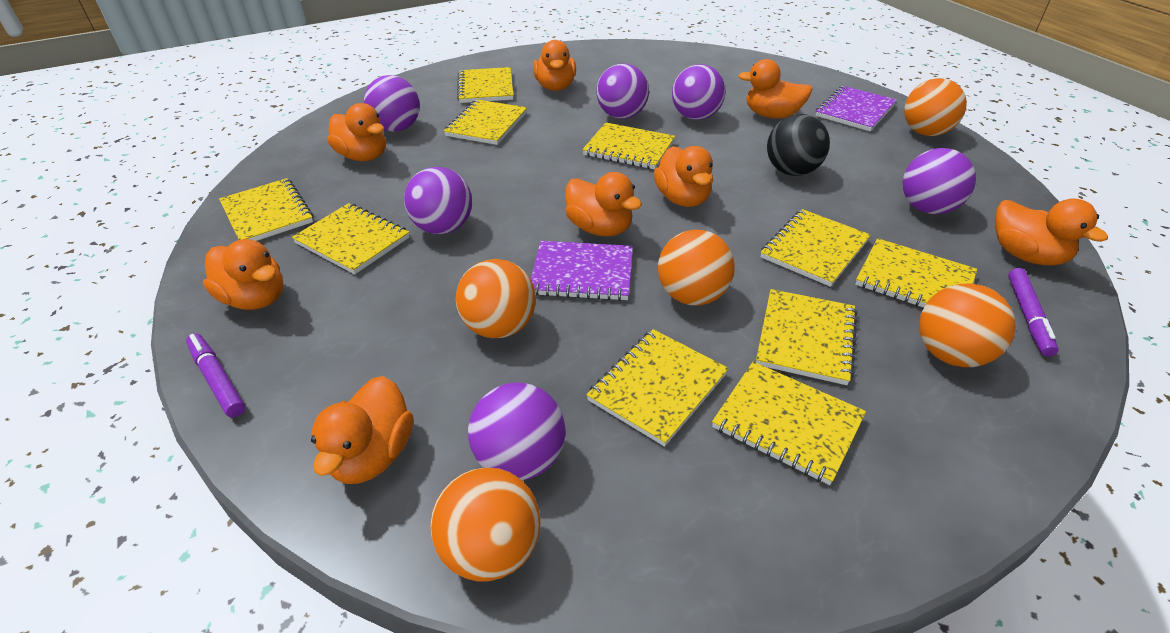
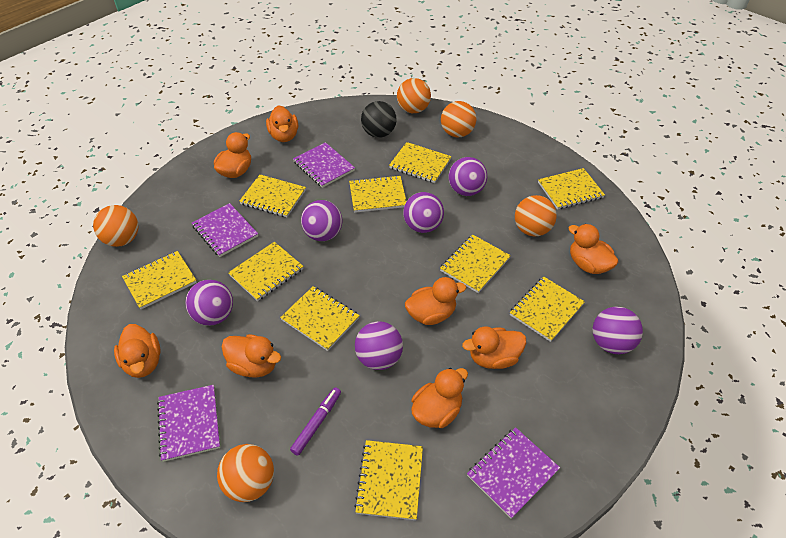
purple marker: 2 -> 1
purple notebook: 2 -> 4

